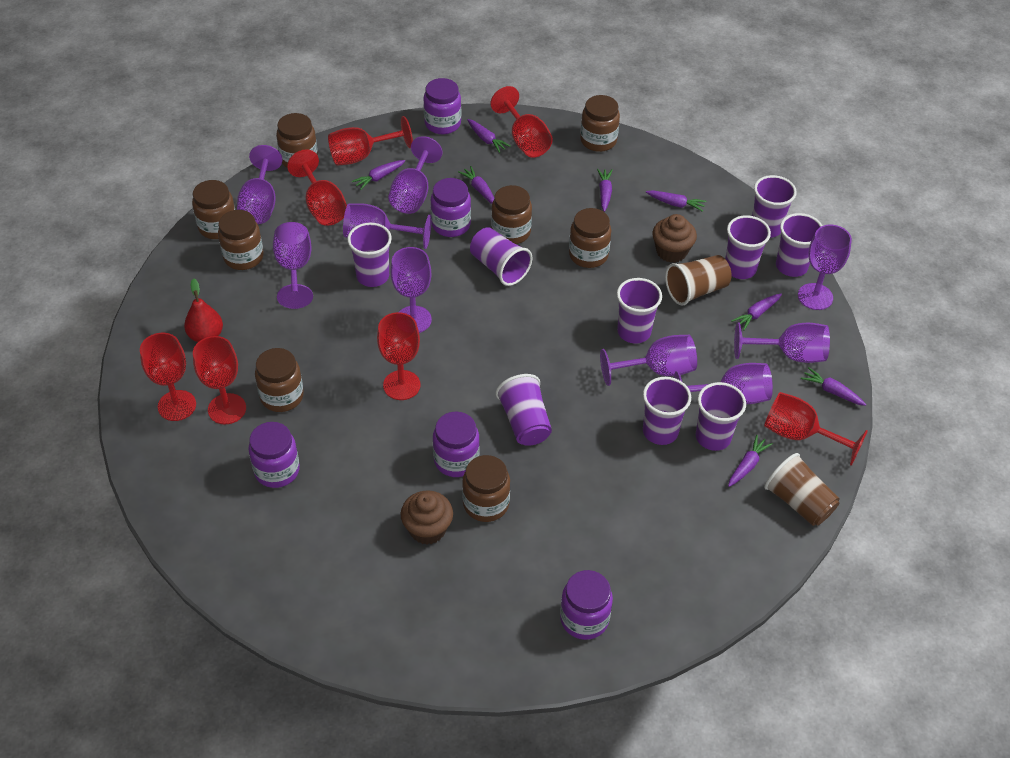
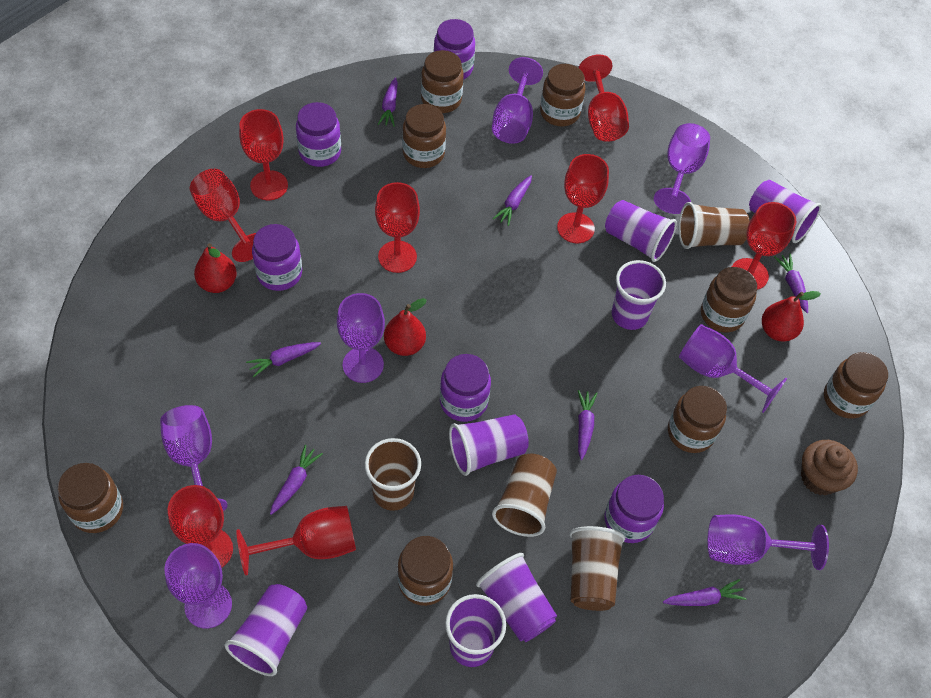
brown cup: 2 -> 4
brown cupcake: 2 -> 1
purple carrot: 8 -> 7
purple cup: 9 -> 7
purple goblet: 9 -> 7
red goblet: 7 -> 8
red pear: 1 -> 3

